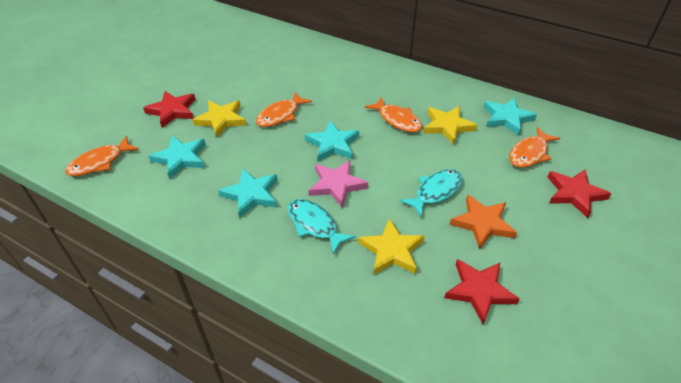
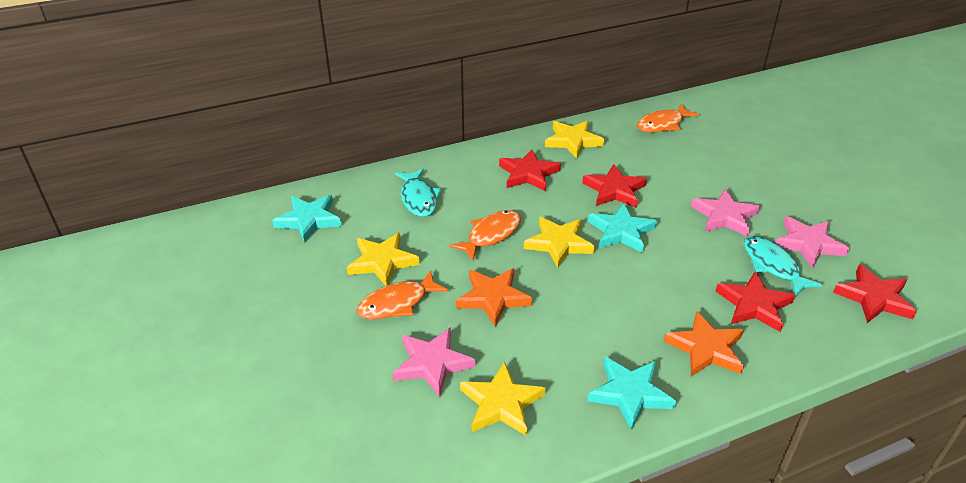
orange fish: 4 -> 3
orange star: 1 -> 2
pink star: 1 -> 3
red star: 3 -> 4
turquoise star: 4 -> 3
yellow star: 3 -> 4

